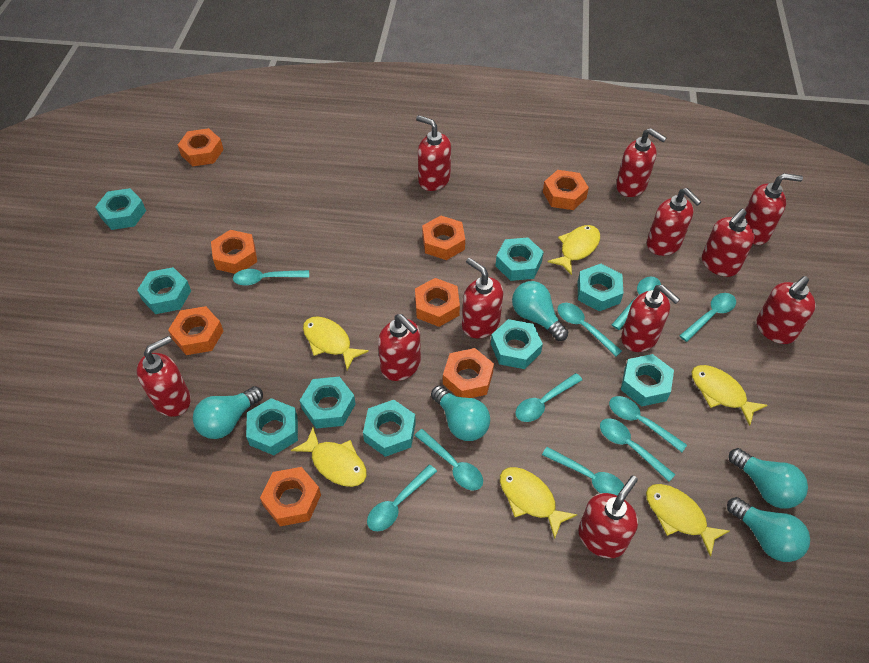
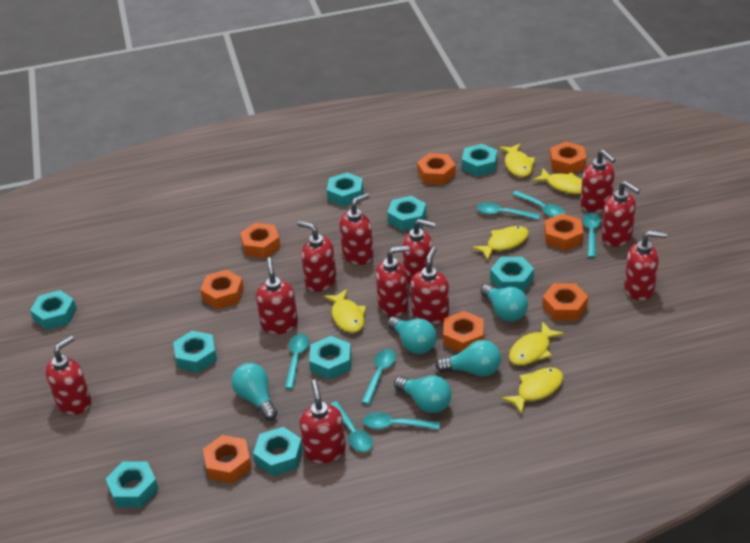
turquoise spoon: 10 -> 7

